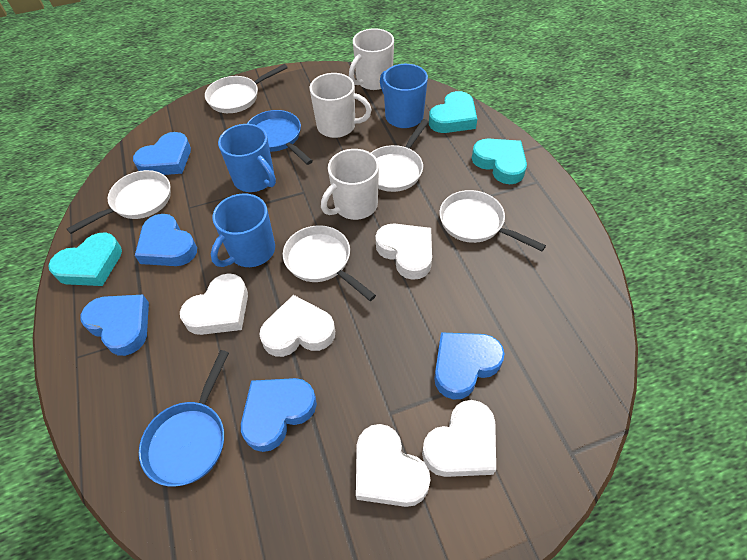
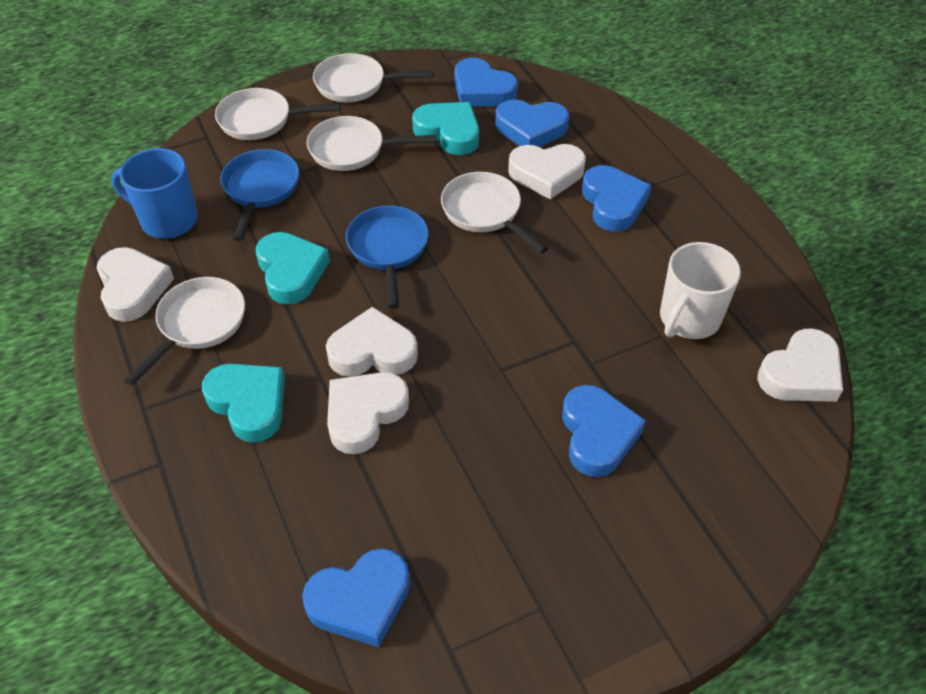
blue mug: 3 -> 1
white mug: 3 -> 1

